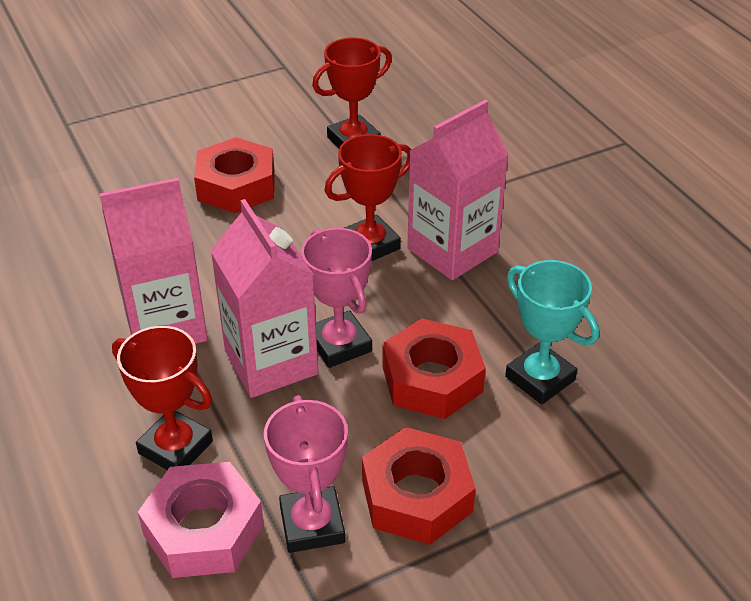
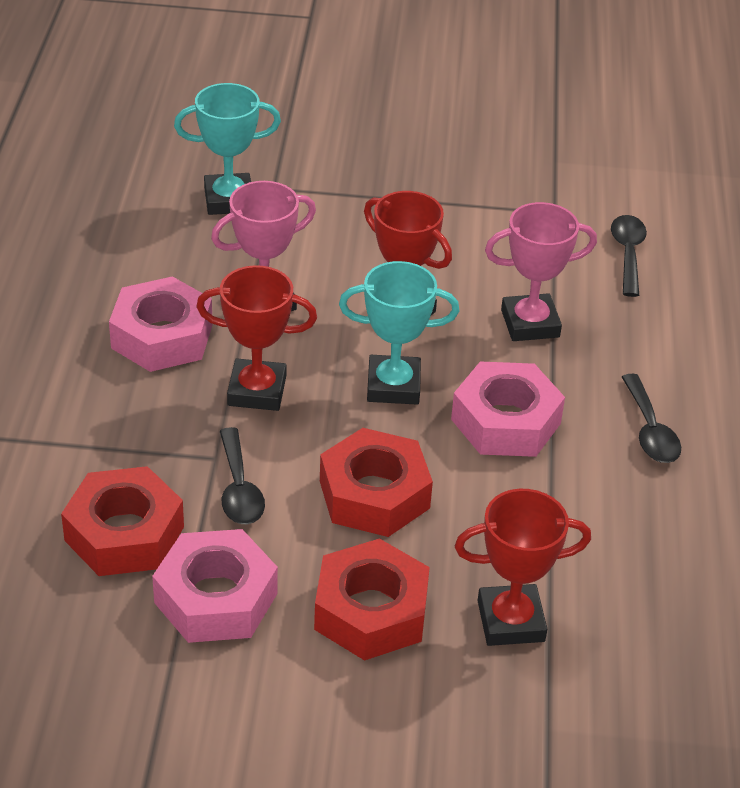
black spoon: 0 -> 3
pink carton: 3 -> 0
pink nut: 1 -> 3
turquoise trophy: 1 -> 2

